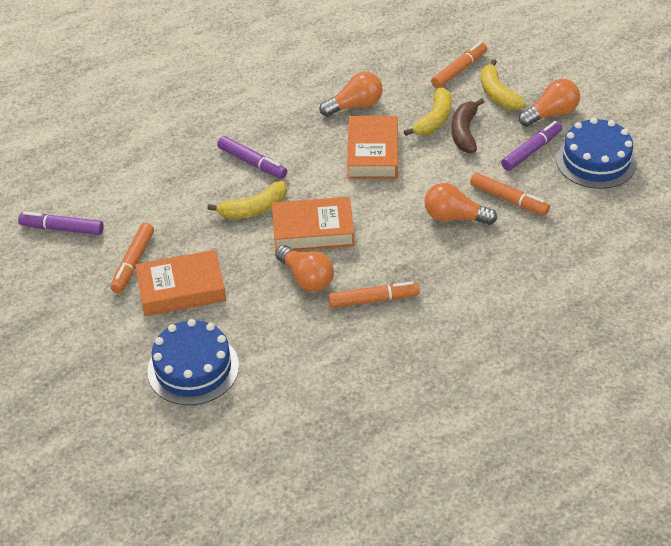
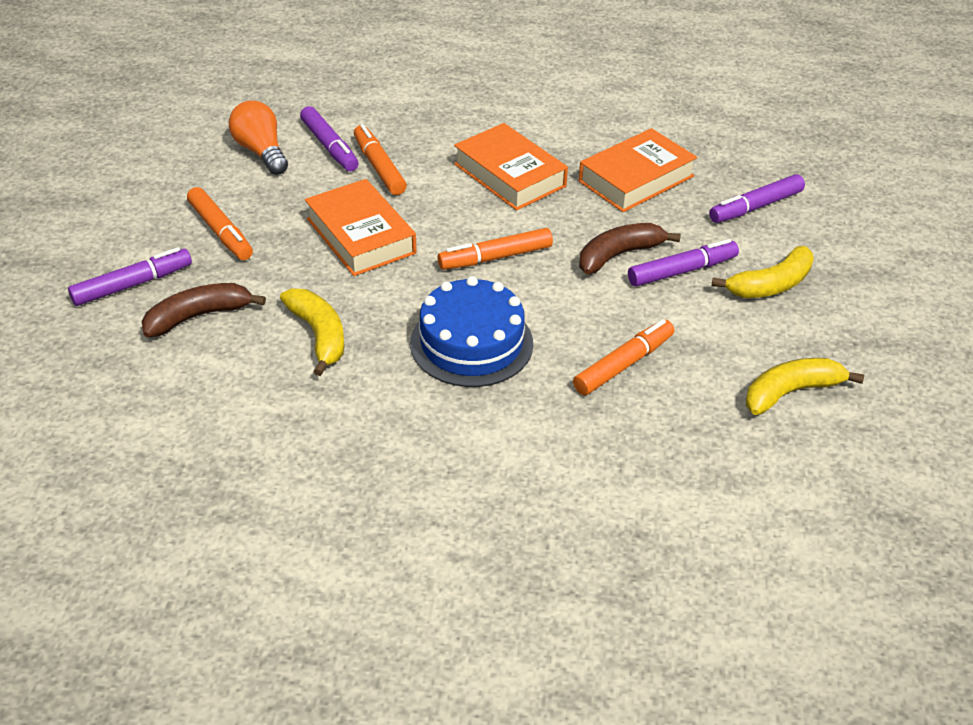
blue cake: 2 -> 1
brown banana: 1 -> 2
orange light bulb: 4 -> 1
purple marker: 3 -> 4

